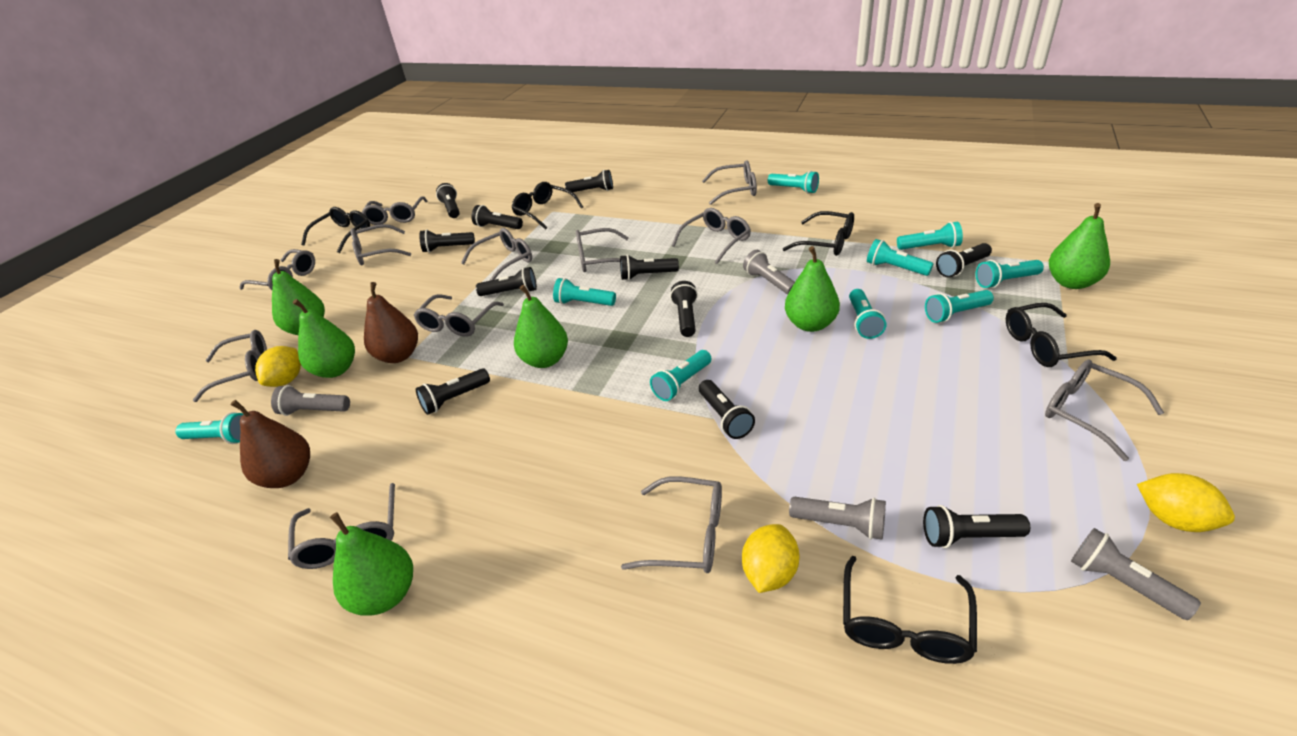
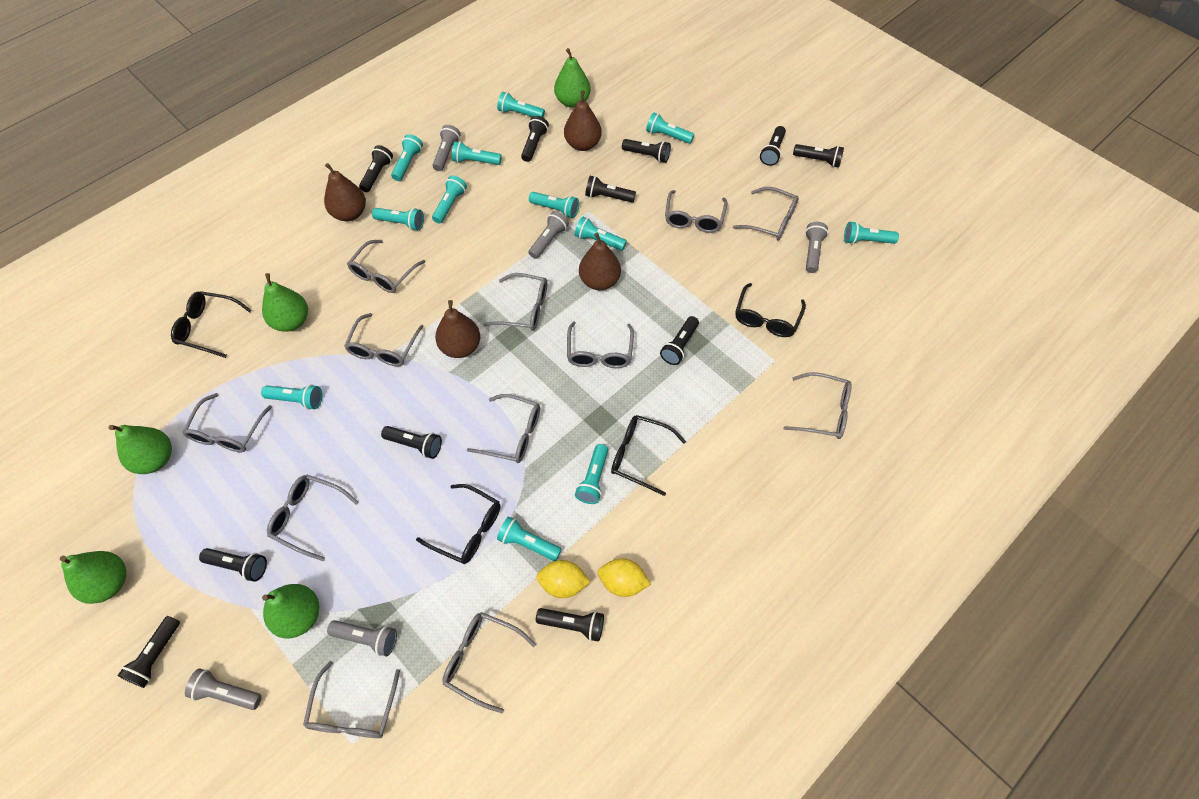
black glasses: 5 -> 4
brown pear: 2 -> 4
green pear: 6 -> 5
grey flashlight: 4 -> 5
turquoise flashlight: 9 -> 12
yellow lemon: 3 -> 2

